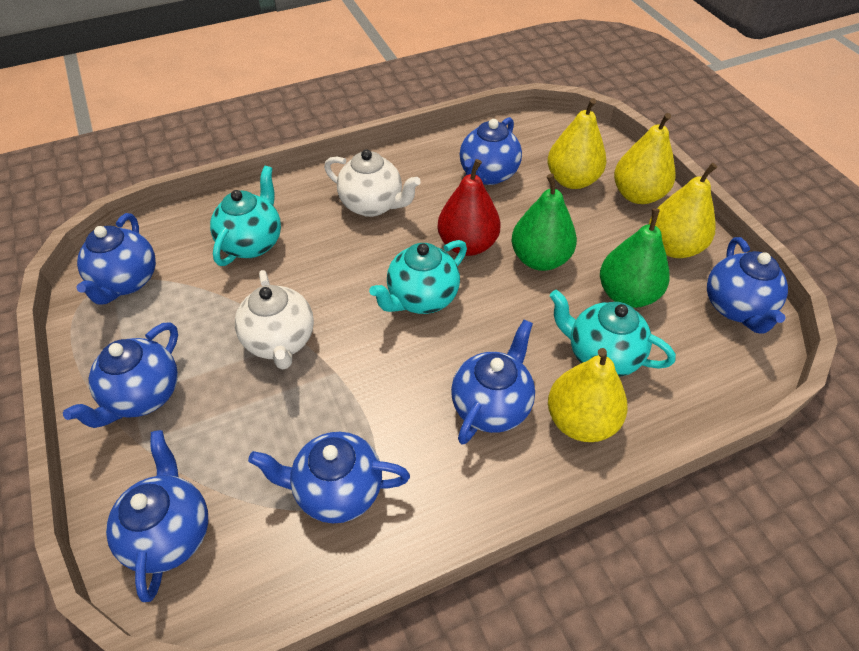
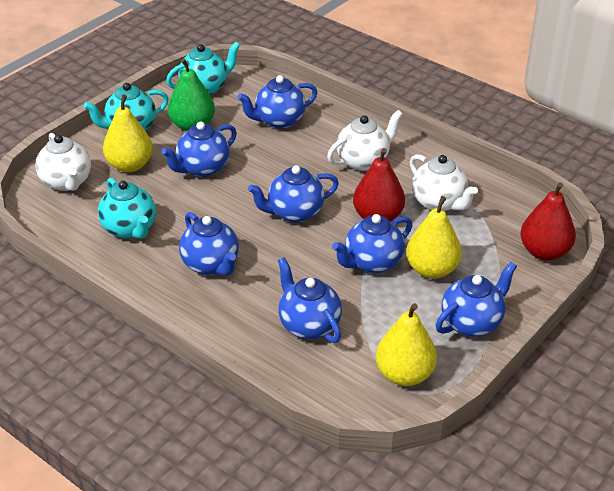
green pear: 2 -> 1
red pear: 1 -> 2
white teapot: 2 -> 3
yellow pear: 4 -> 3

